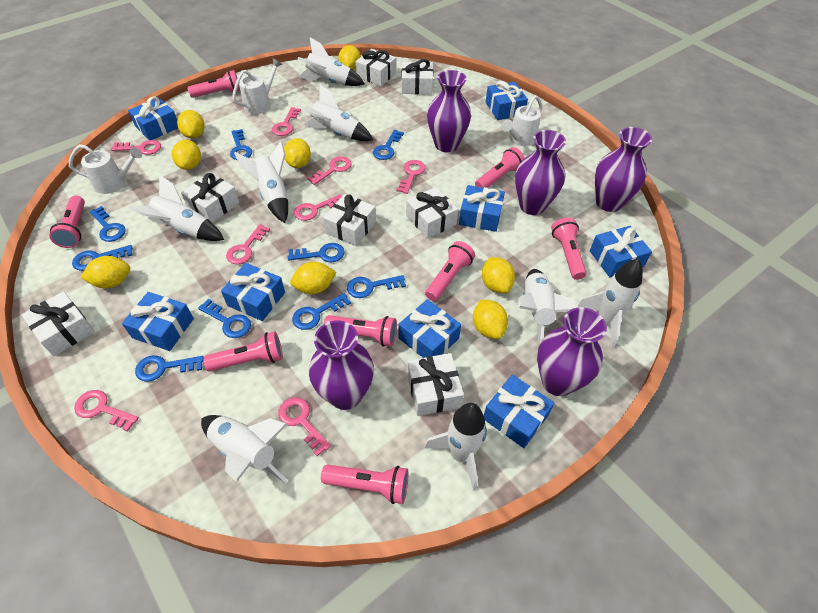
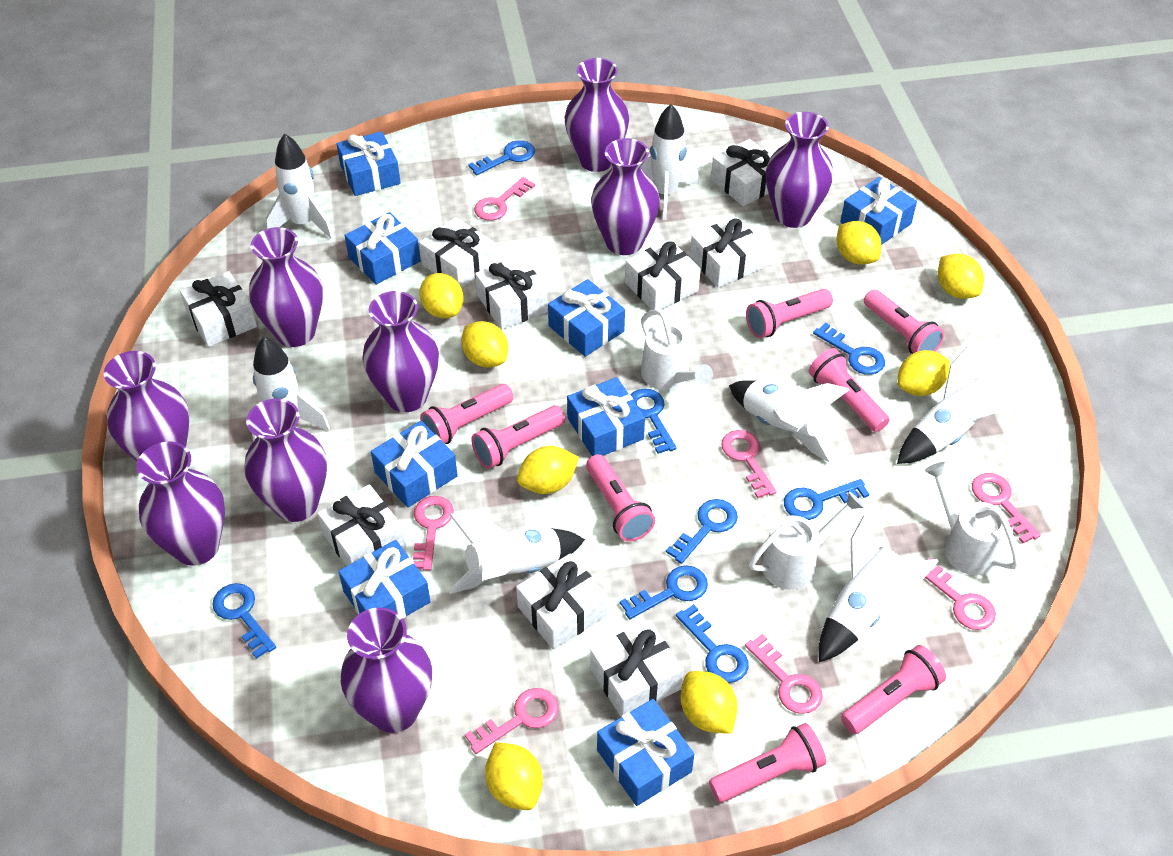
blue key: 9 -> 8
pink key: 8 -> 7
purple vase: 5 -> 9
white gift: 7 -> 9
white rocket: 8 -> 7

